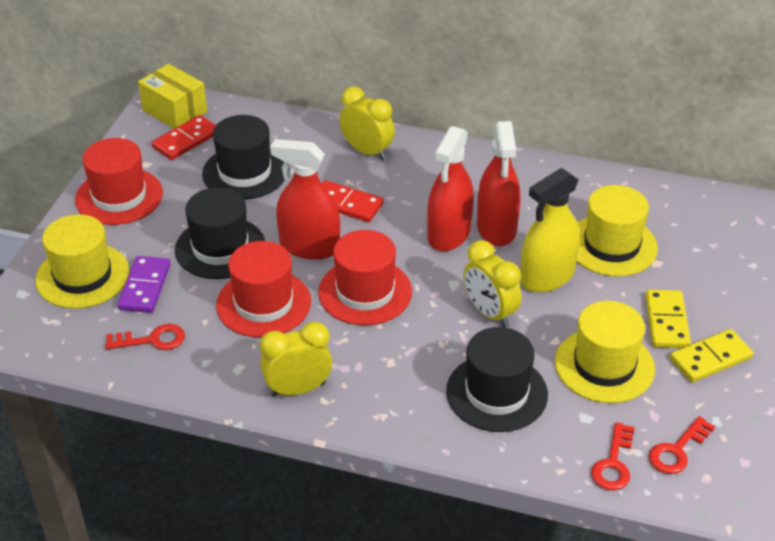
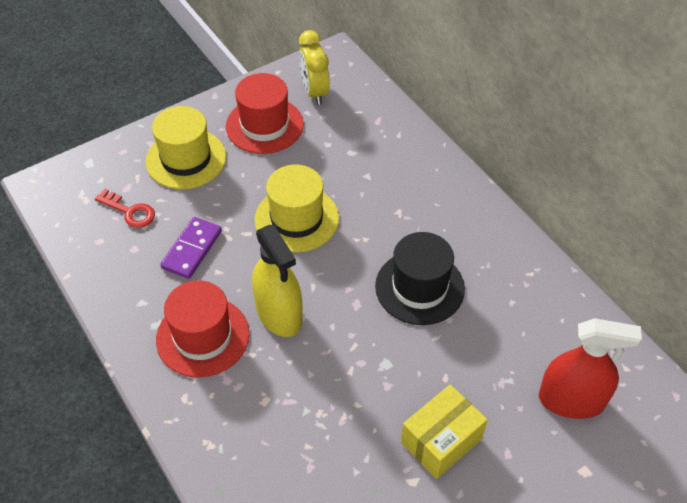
black hat: 3 -> 1
red domino: 2 -> 0
red hat: 3 -> 2
red key: 3 -> 1
red spray bottle: 3 -> 1
yellow clock: 3 -> 1
yellow domino: 2 -> 0
yellow hat: 3 -> 2

